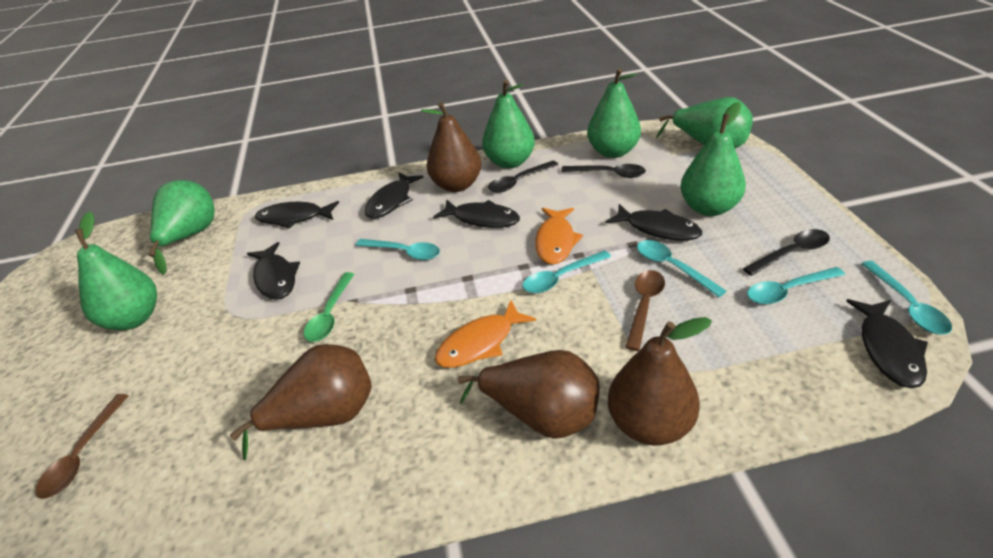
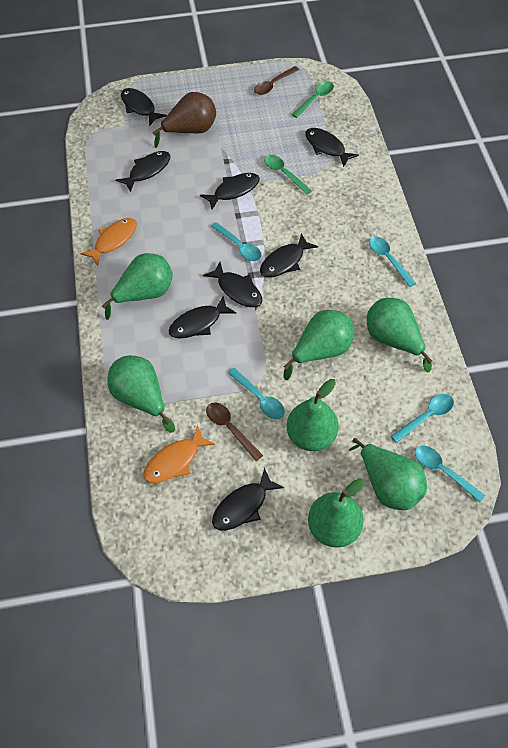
black fish: 6 -> 8
black spoon: 3 -> 0
brown pear: 4 -> 1
green pear: 6 -> 7
green spoon: 1 -> 2

